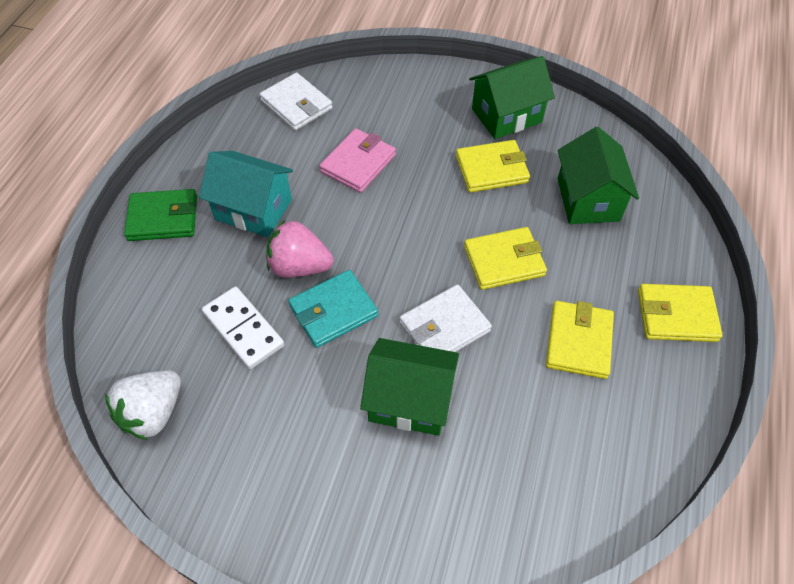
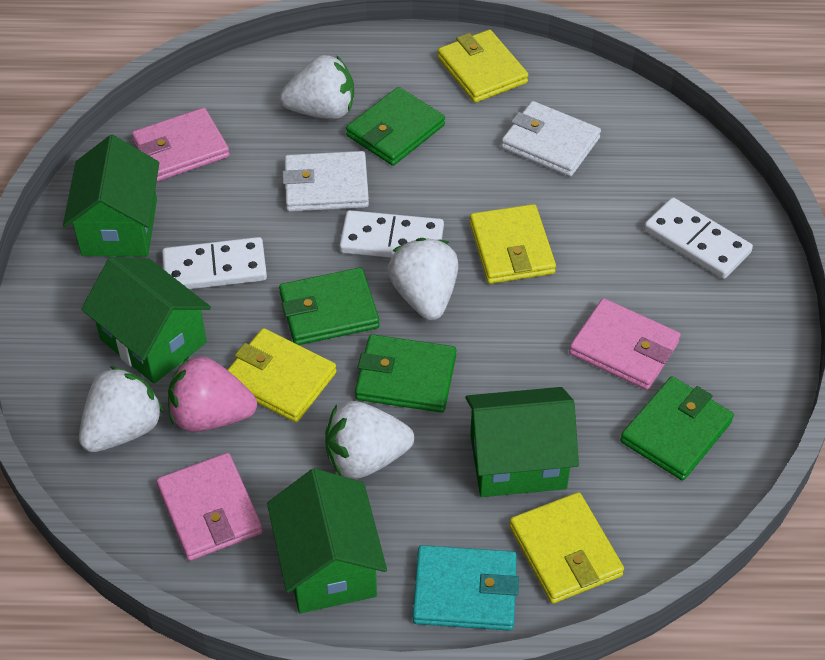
green house: 3 -> 4
green wallet: 1 -> 4
pink wallet: 1 -> 3
turquoise house: 1 -> 0
white domino: 1 -> 3
white strawberry: 1 -> 4

